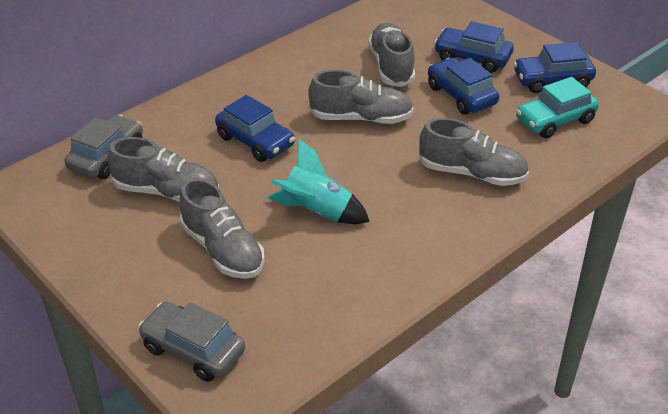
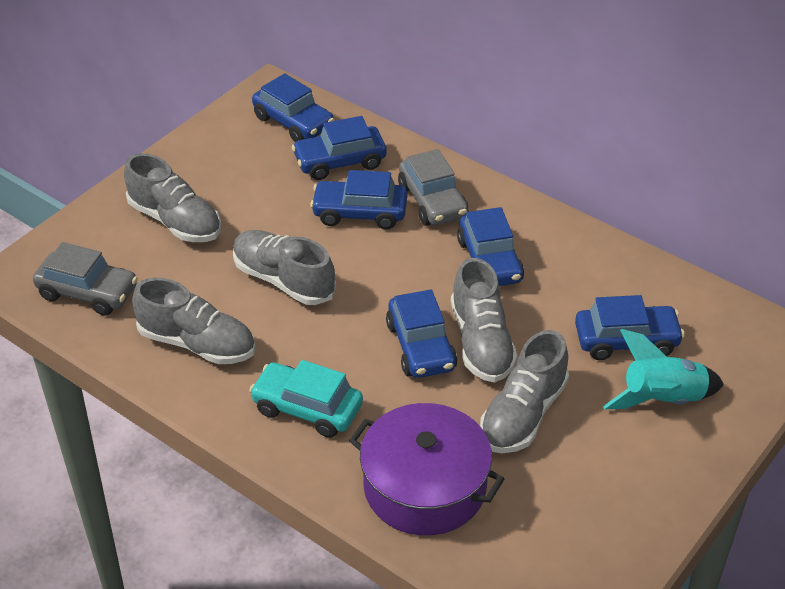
blue car: 4 -> 6
purple pot: 0 -> 1

